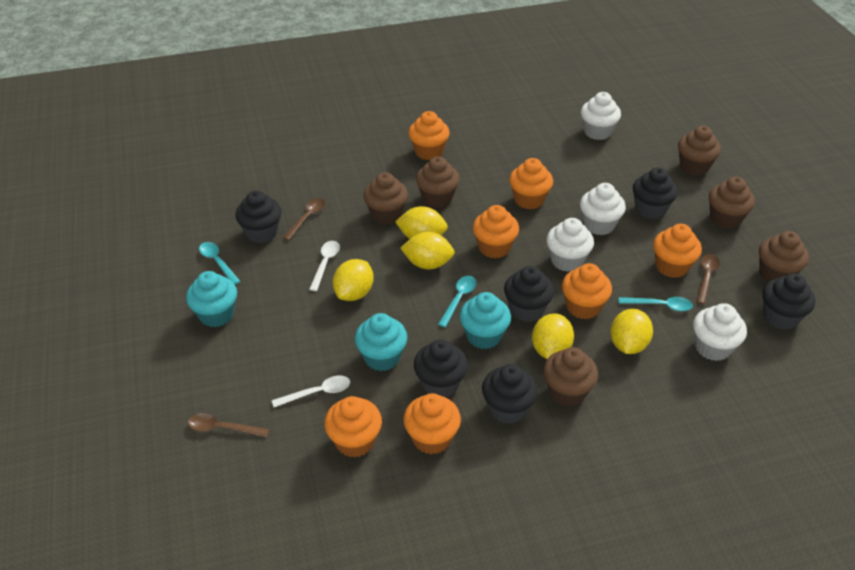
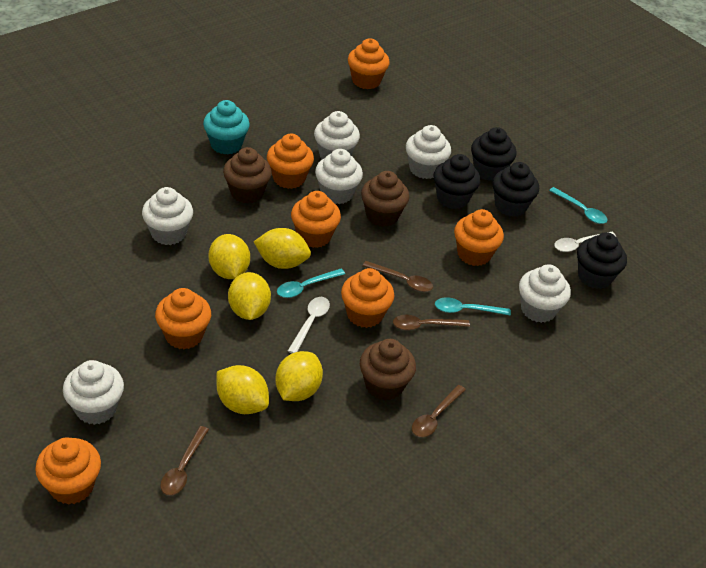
black cupcake: 6 -> 4
brown cupcake: 6 -> 3
brown spoon: 3 -> 4
turquoise cupcake: 3 -> 1
white cupcake: 4 -> 6

